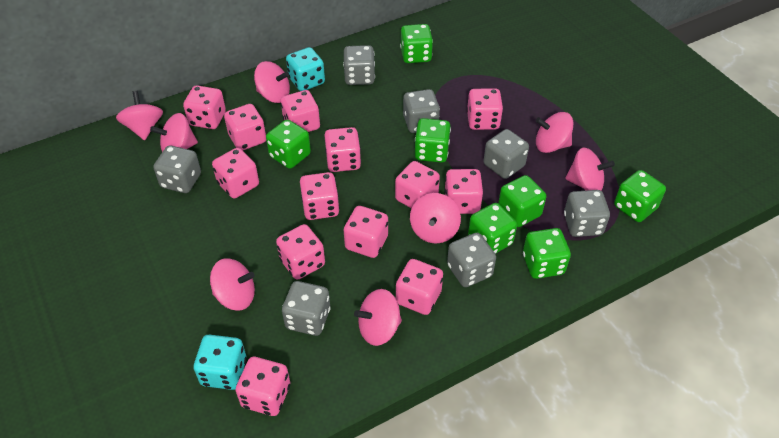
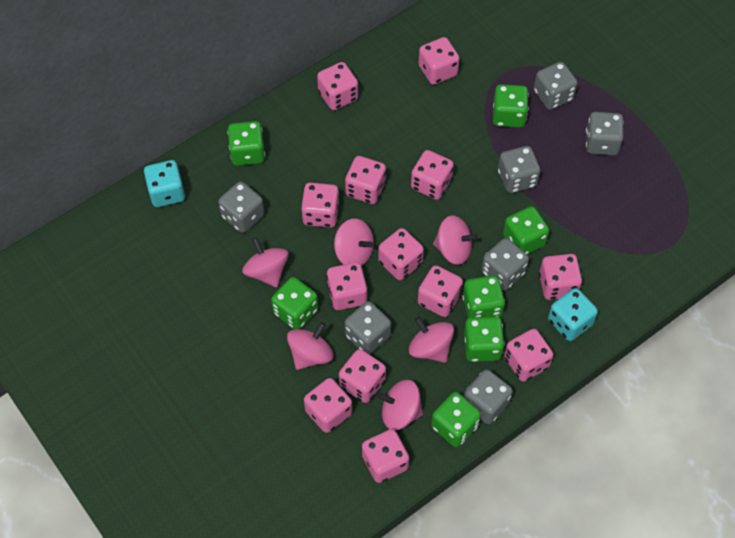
pink spinning top: 8 -> 6

